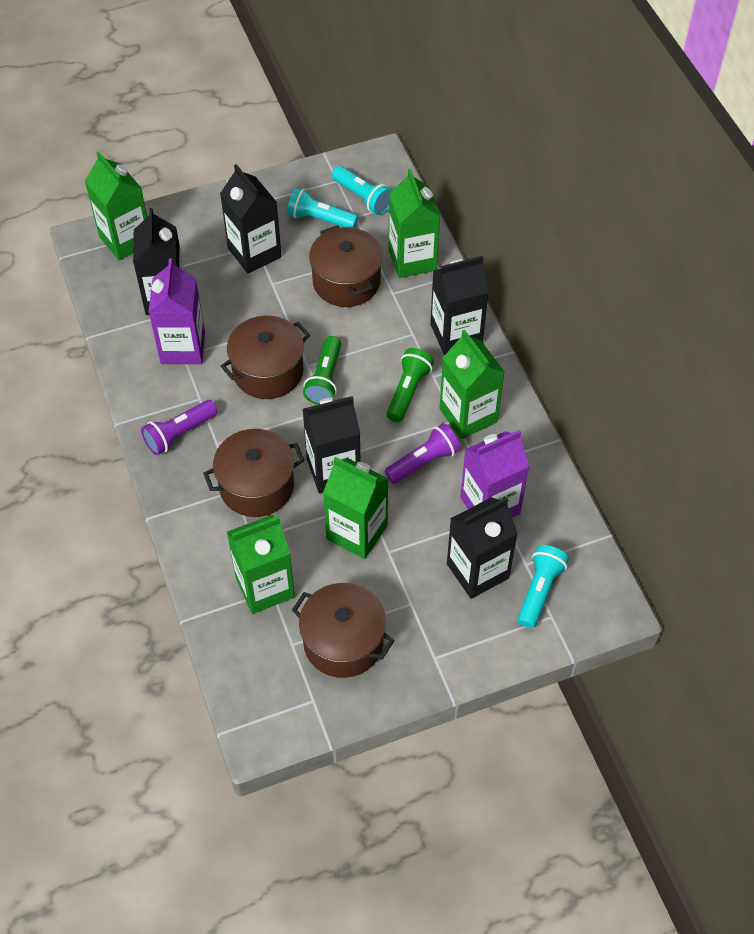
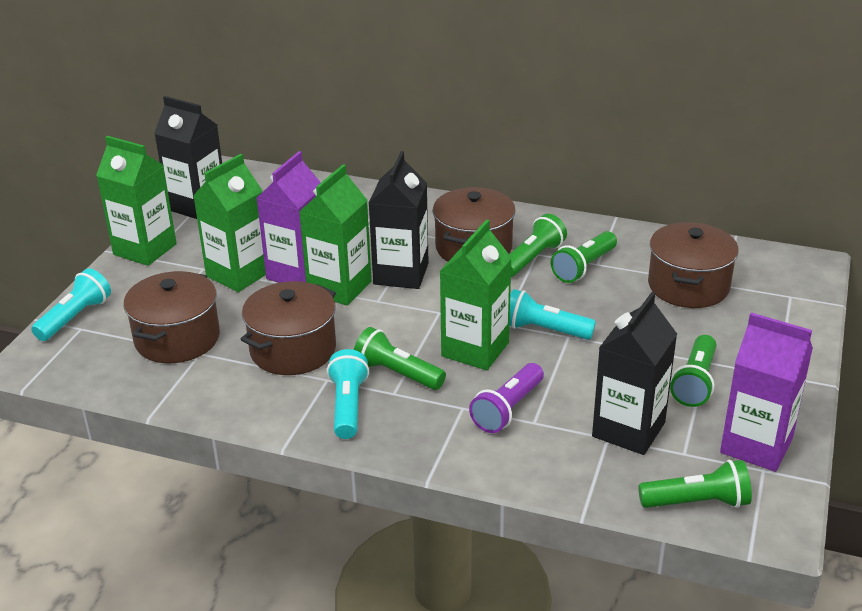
black carton: 5 -> 3
green carton: 5 -> 4
green flashlight: 2 -> 5
purple flashlight: 2 -> 1

